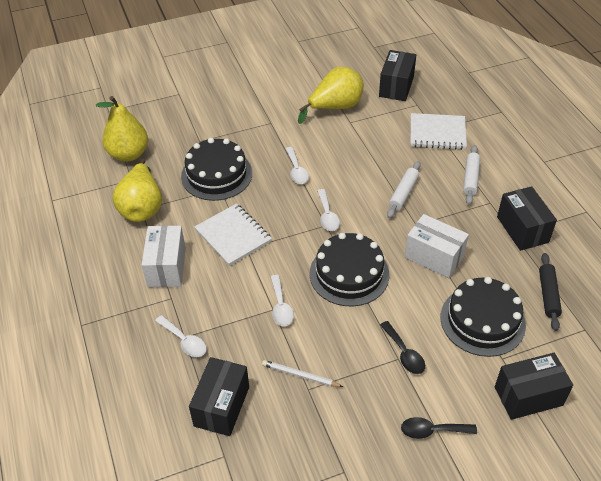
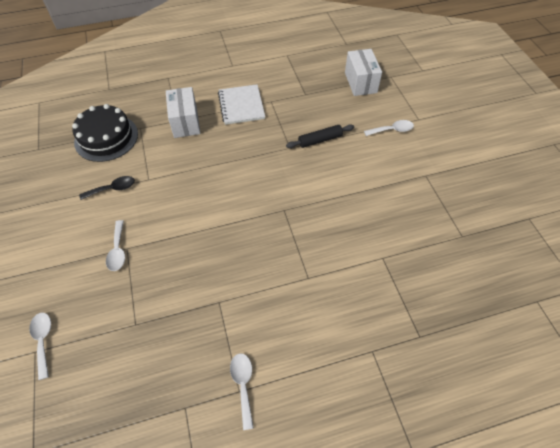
black box: 4 -> 0
black cake: 3 -> 1
black spoon: 2 -> 1
white notebook: 2 -> 1
white pencil: 1 -> 0
white rolling pin: 2 -> 0
yellow pear: 3 -> 0

